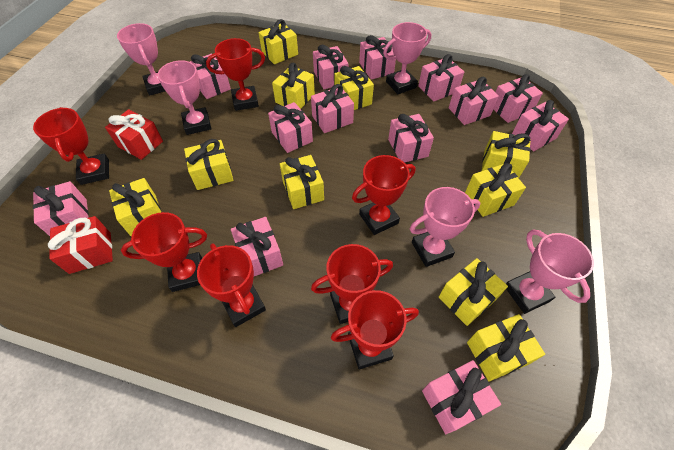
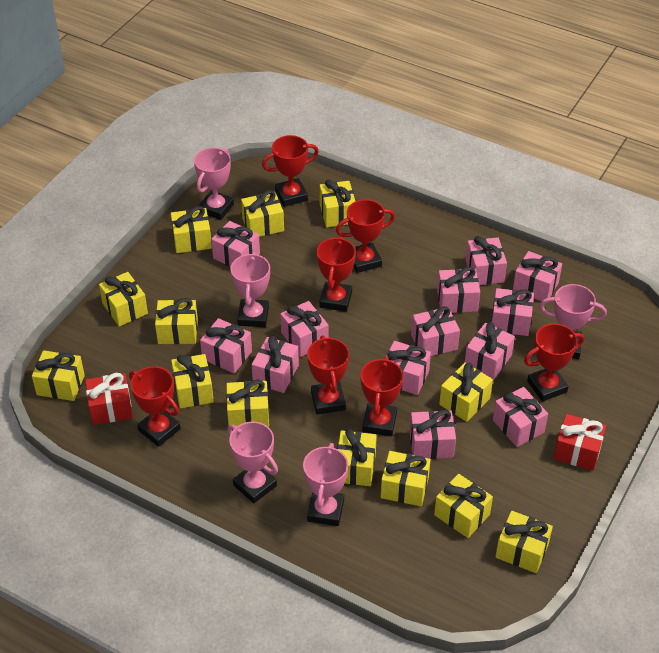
yellow gift: 10 -> 13

